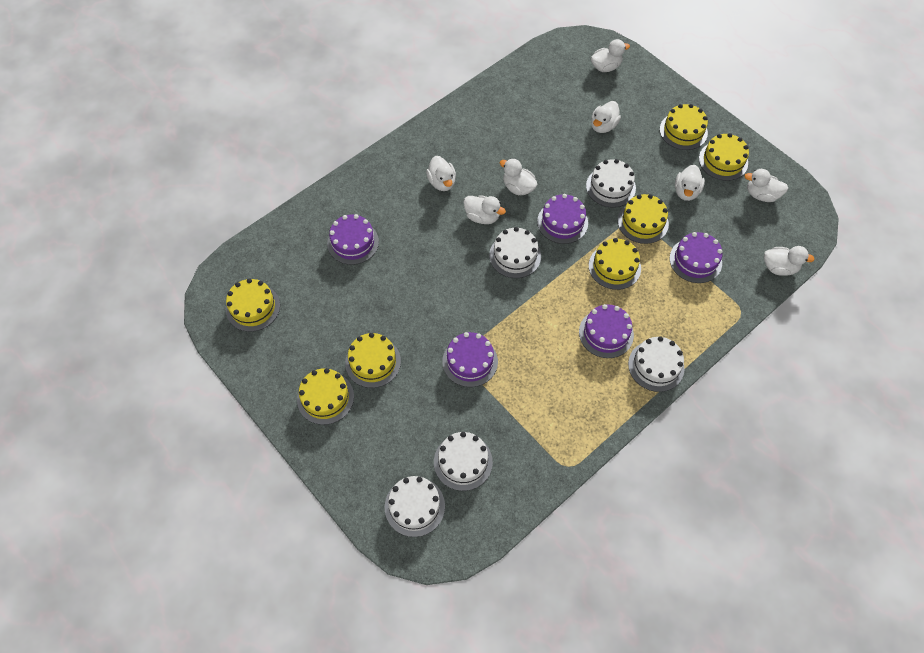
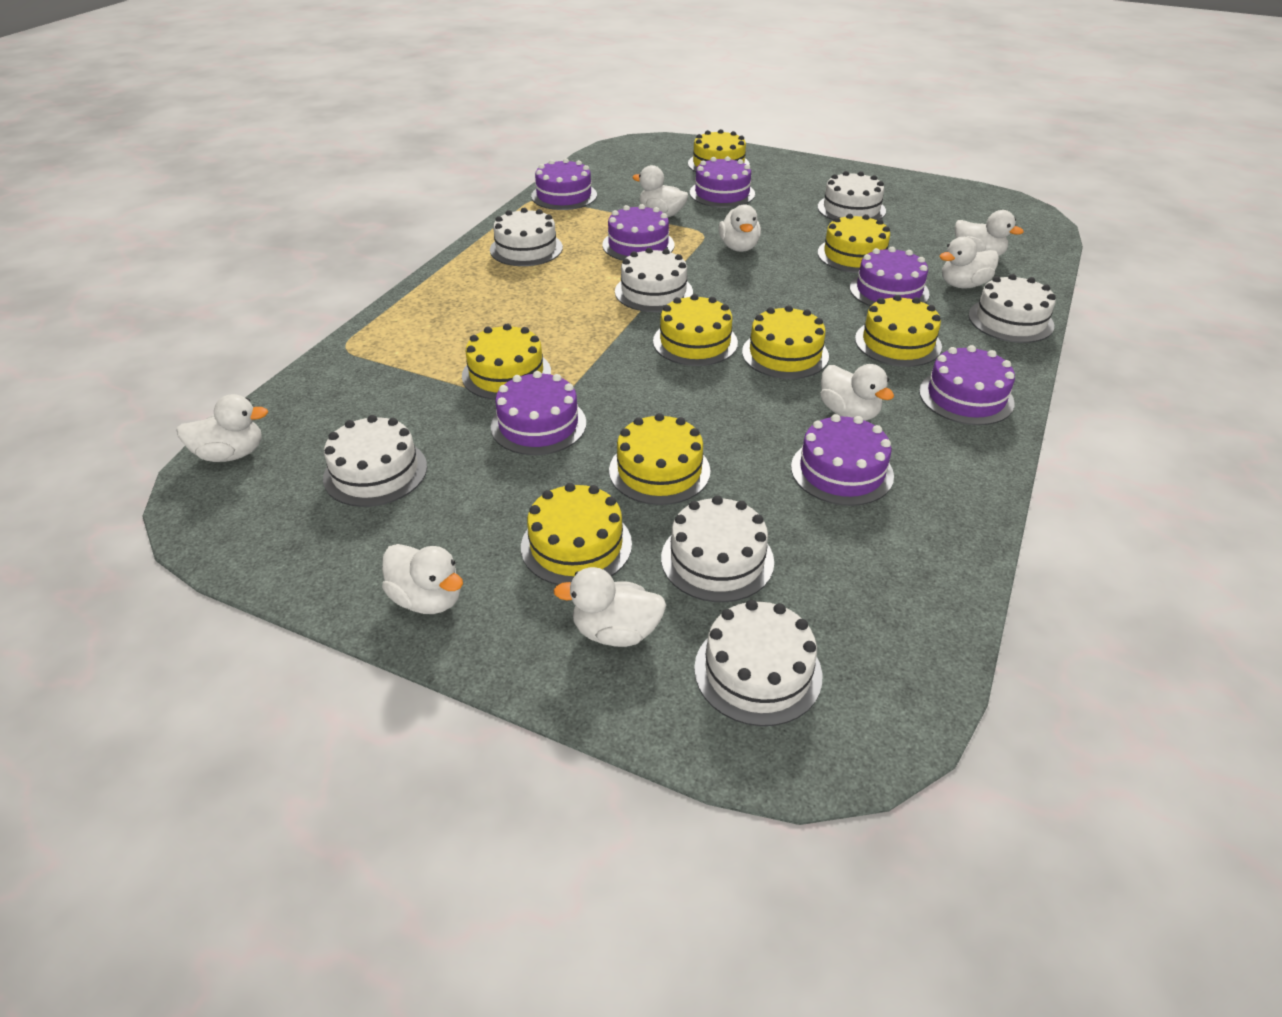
purple cake: 5 -> 7
white cake: 5 -> 7
yellow cake: 7 -> 8

